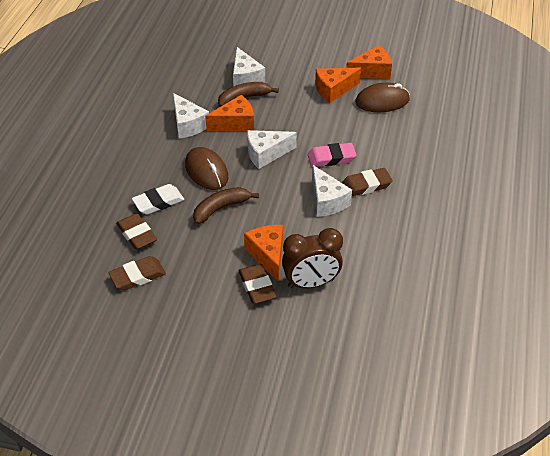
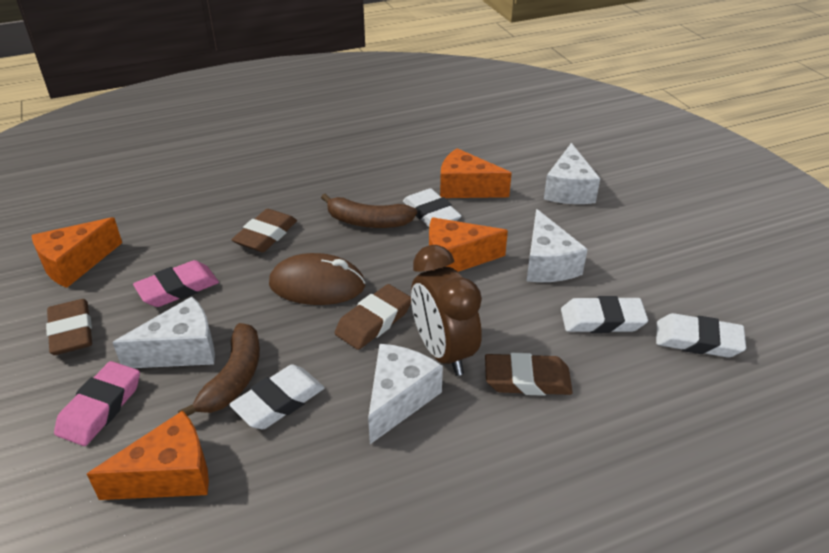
brown mouse: 2 -> 1
pink eraser: 1 -> 2
white eraser: 1 -> 4

